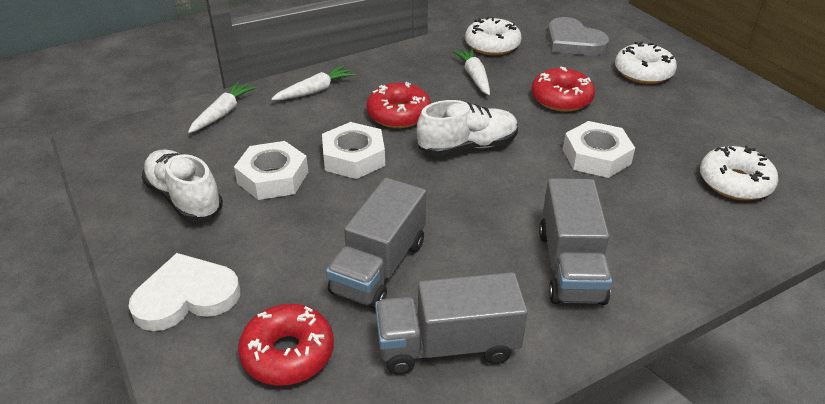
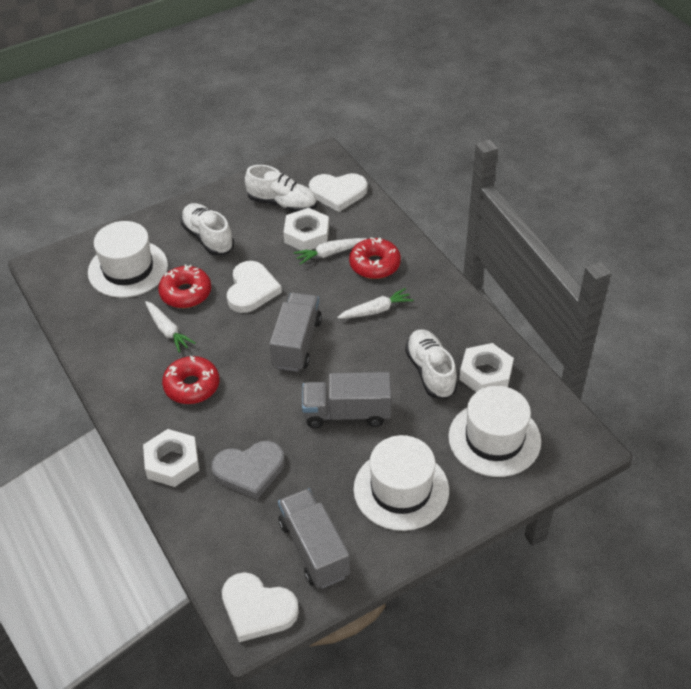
white donut: 3 -> 0
white hat: 0 -> 3
white heart: 1 -> 3
white shoe: 2 -> 3

